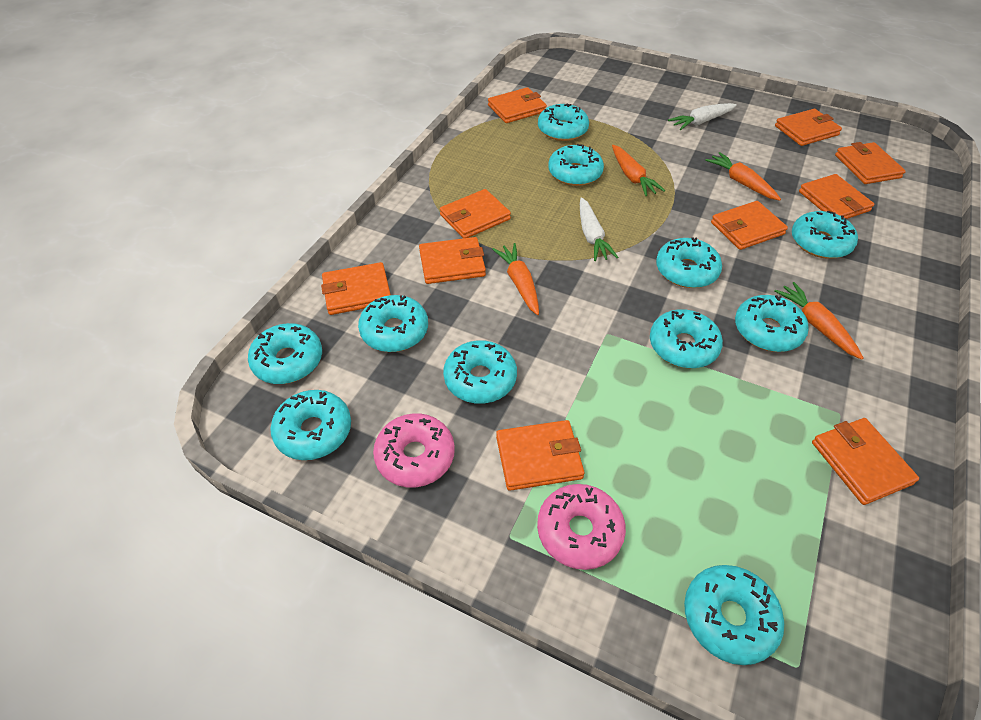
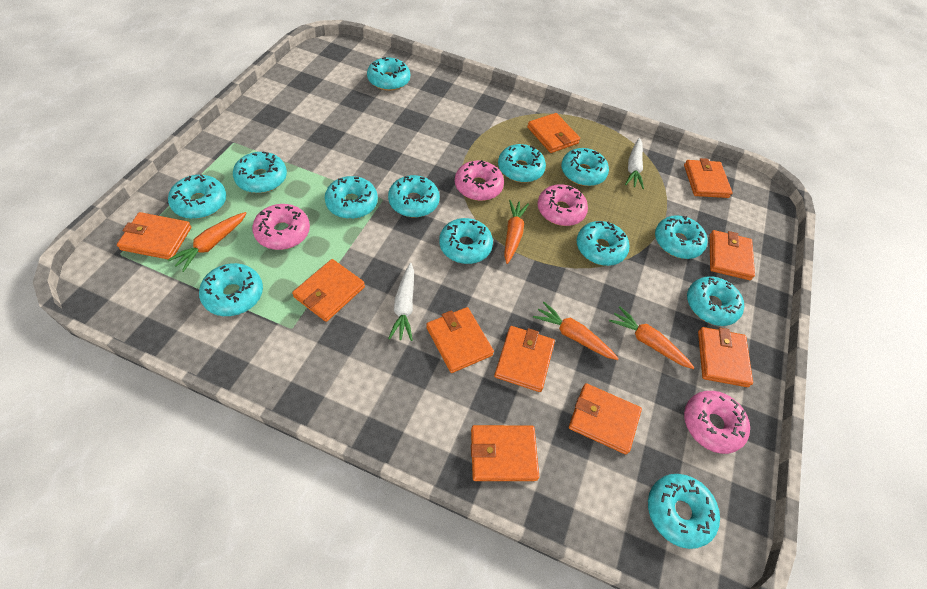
pink donut: 2 -> 4
turquoise donut: 11 -> 13

